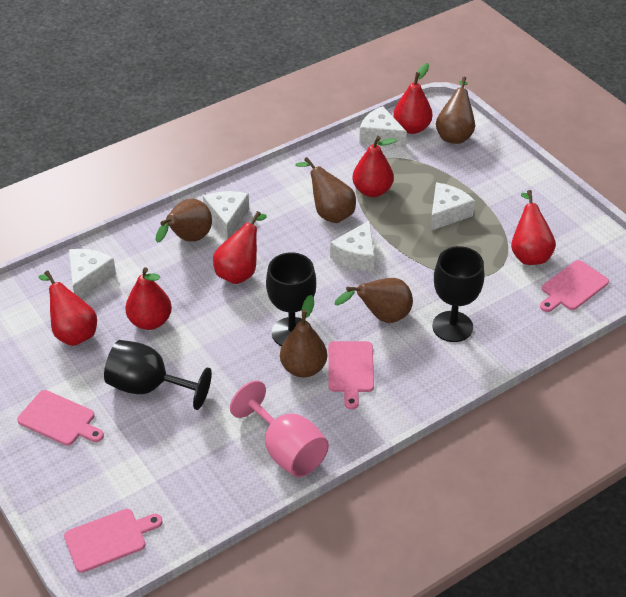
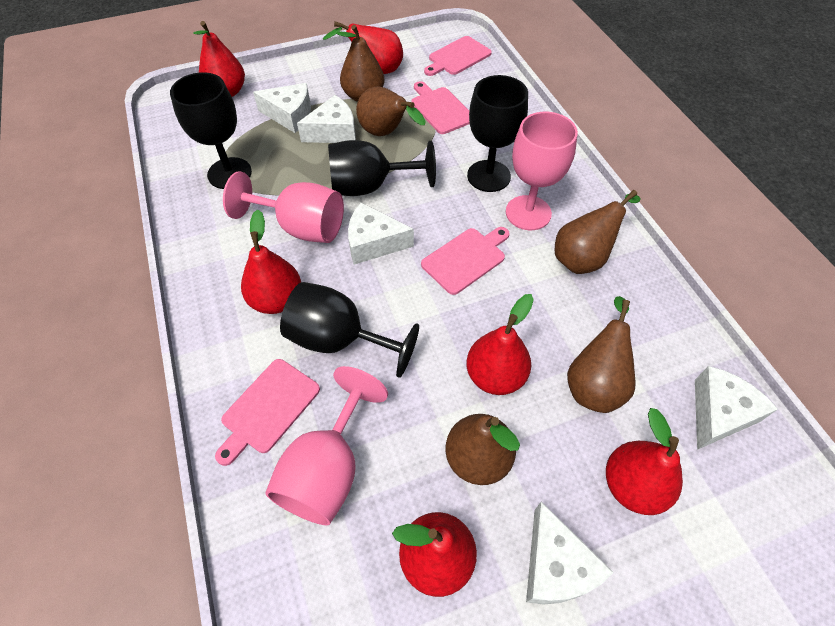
black goblet: 3 -> 4
pink goblet: 1 -> 3

